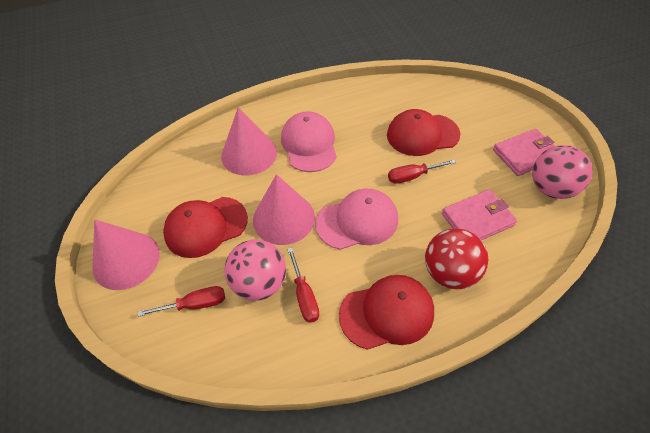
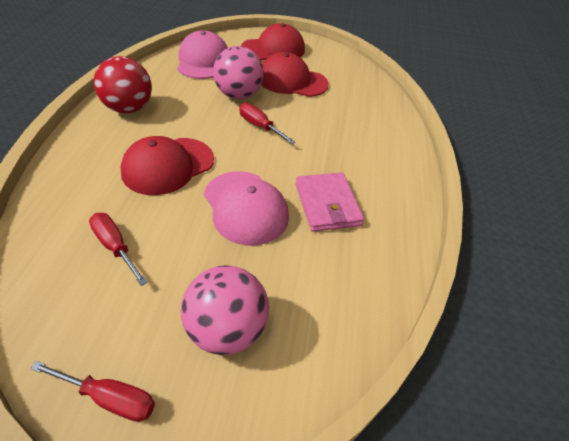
pink cone: 3 -> 0
pink wallet: 2 -> 1

